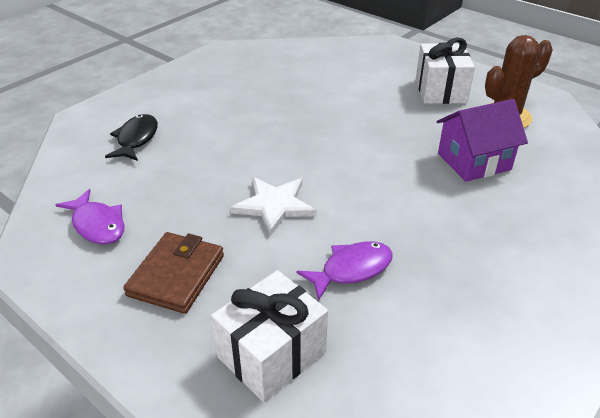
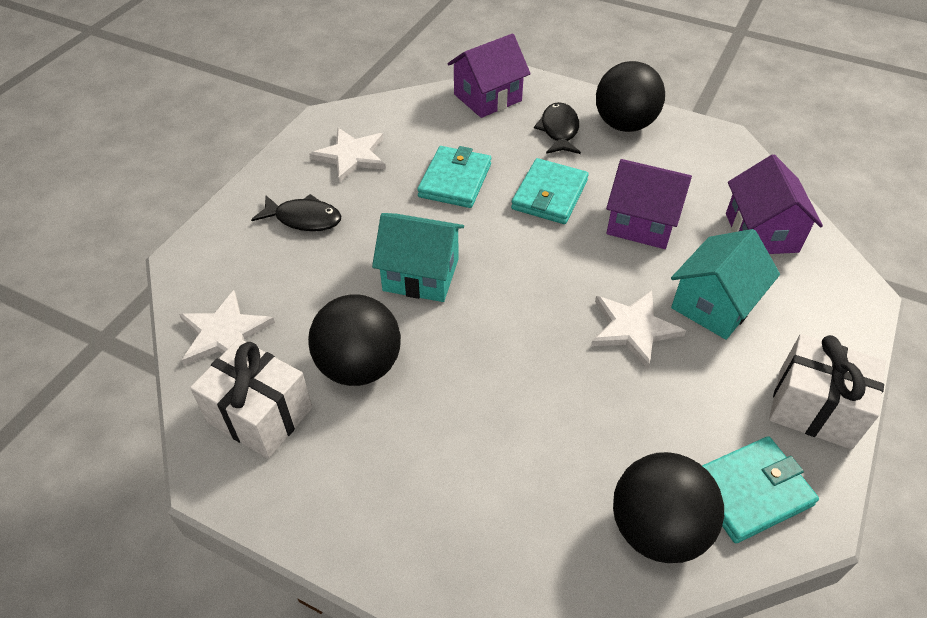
black ball: 0 -> 3
black fish: 1 -> 2
brown cactus: 1 -> 0
brown wallet: 1 -> 0
purple fish: 2 -> 0
purple house: 1 -> 3
turquoise house: 0 -> 2
turquoise wallet: 0 -> 3
white star: 1 -> 3

